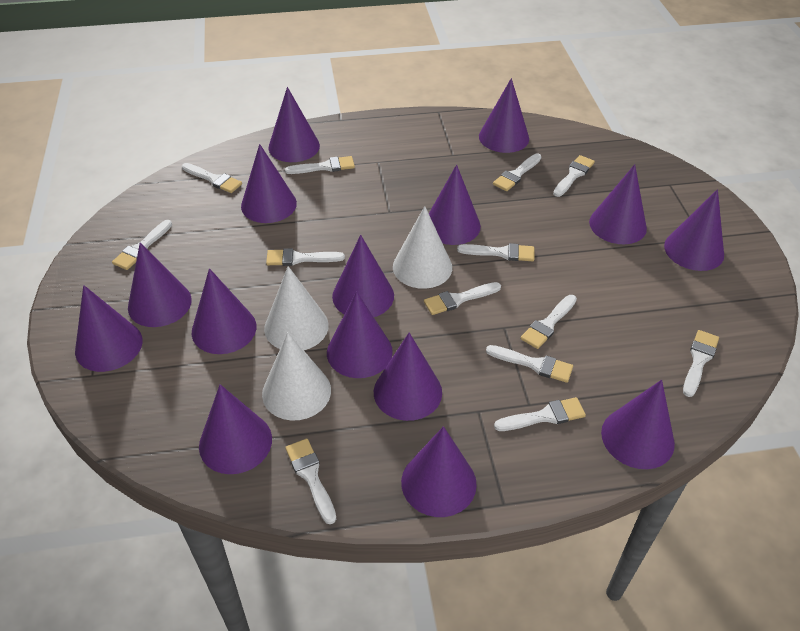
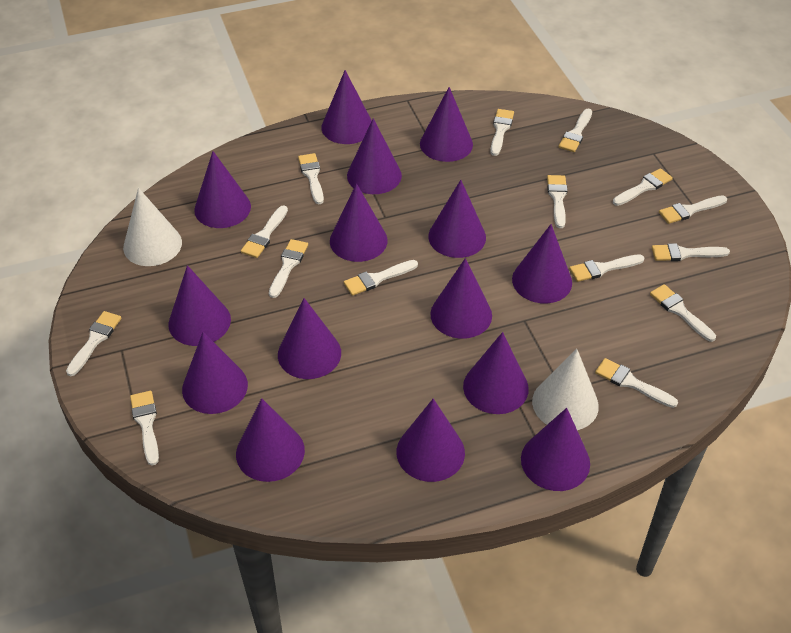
white brush: 13 -> 15
white cone: 3 -> 2

